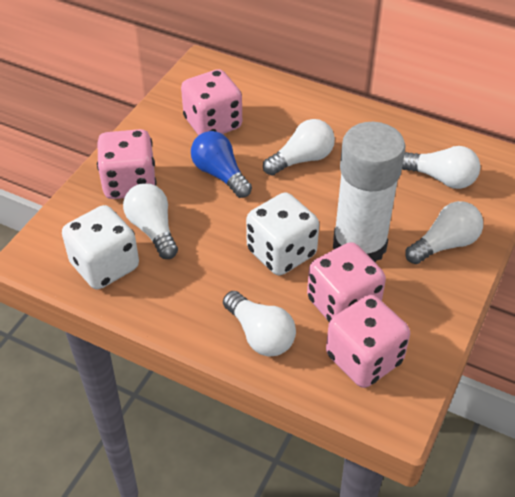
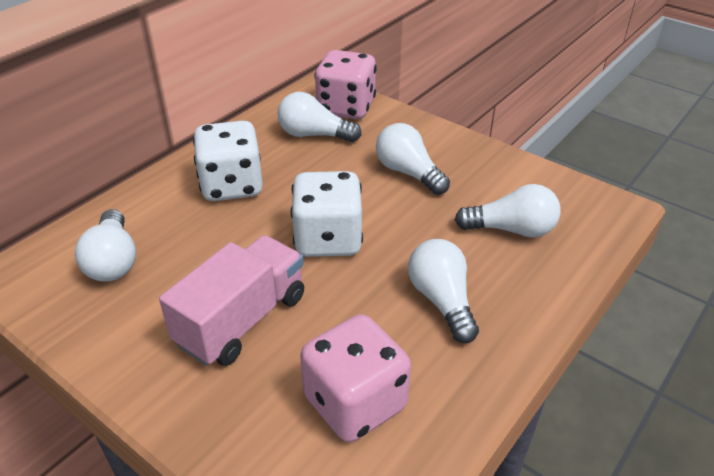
blue light bulb: 1 -> 0
pink dice: 4 -> 2
pink truck: 0 -> 1
white glue stick: 1 -> 0

